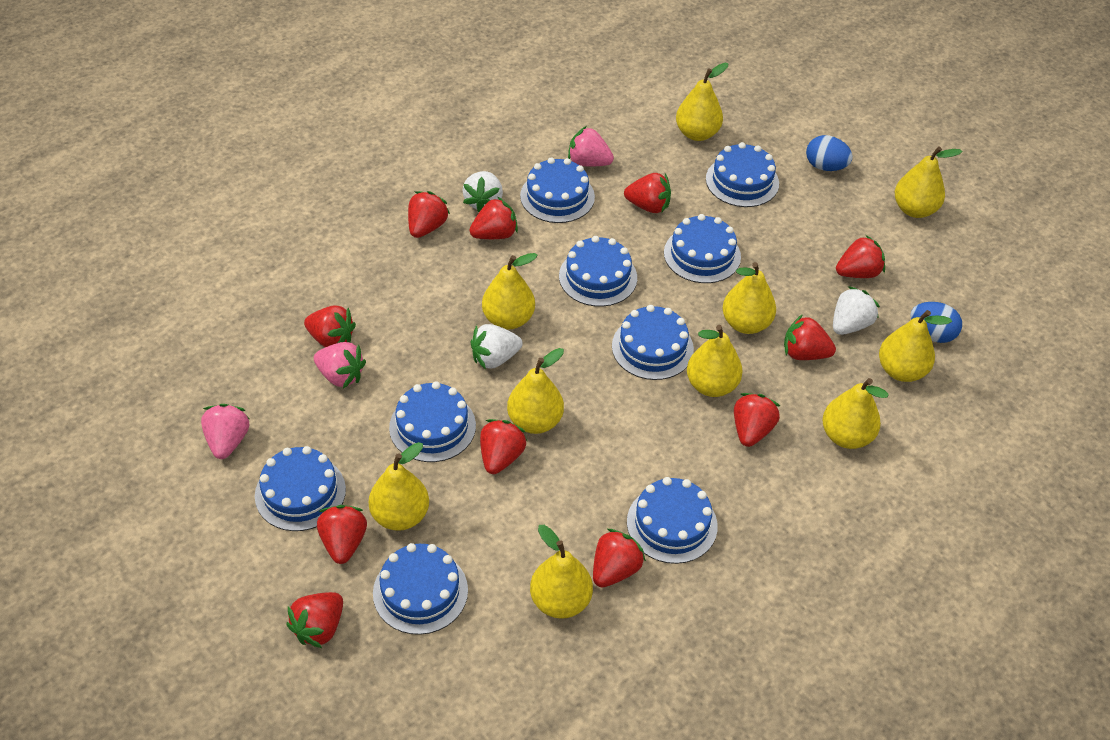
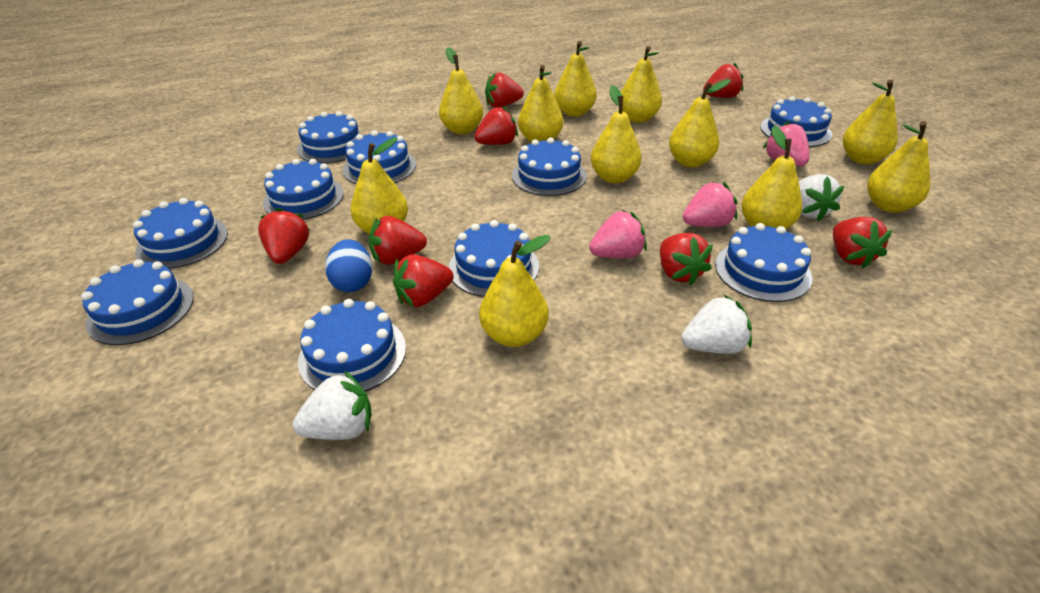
blue cake: 9 -> 10
blue egg: 2 -> 1
red strawberry: 11 -> 8
yellow pear: 10 -> 11

